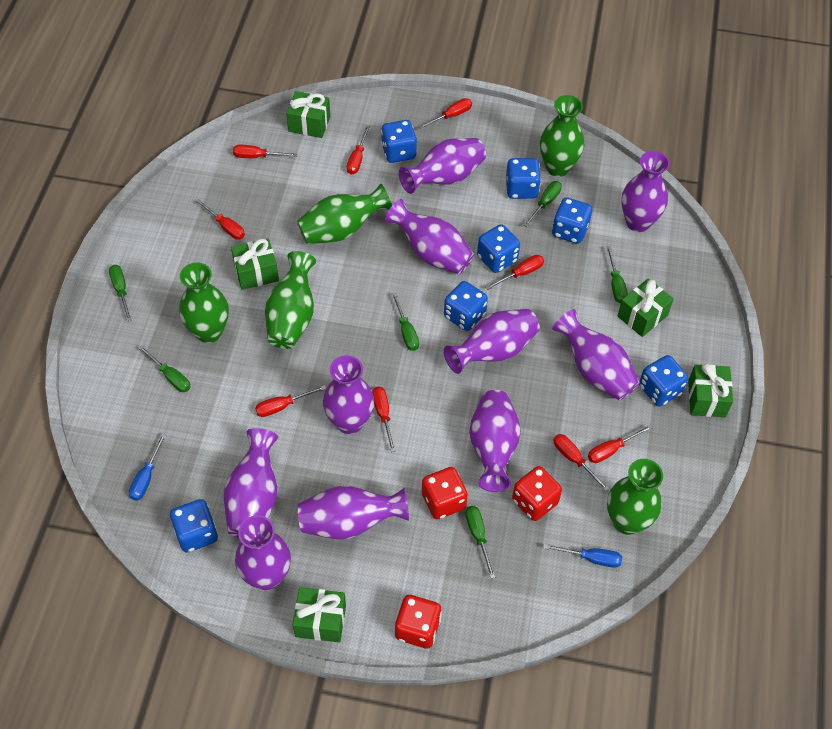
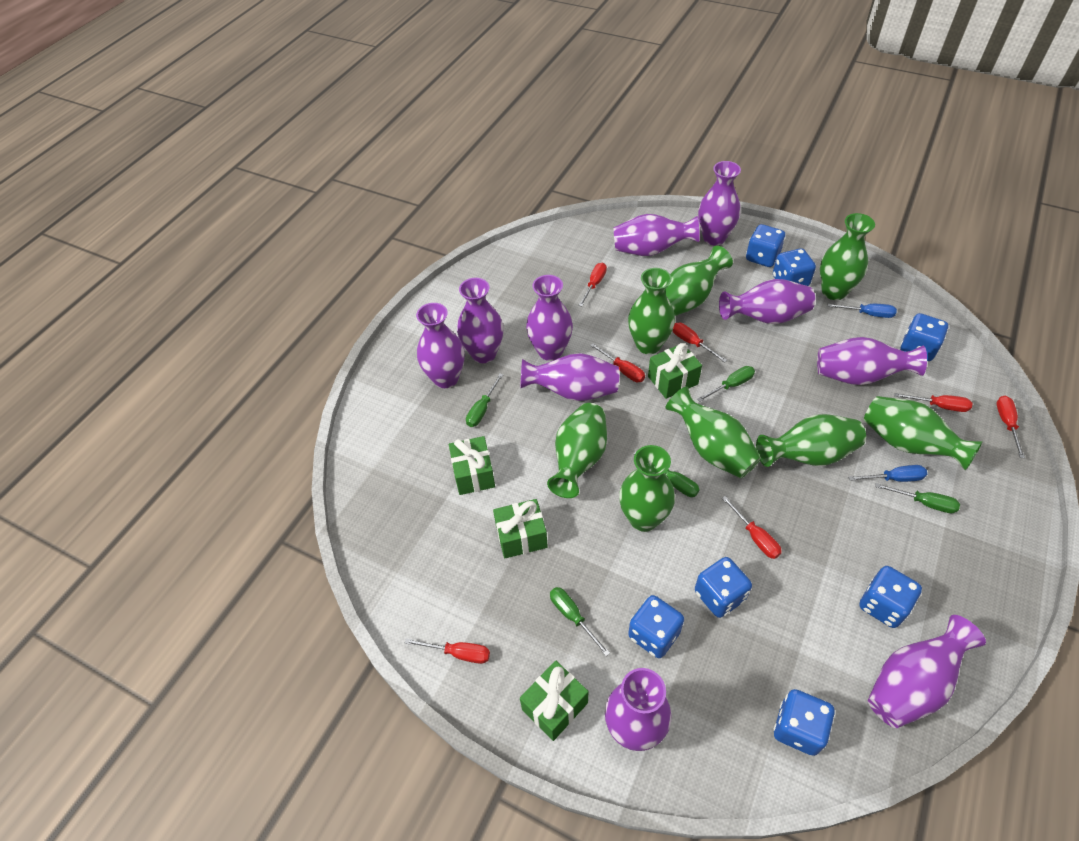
green gift: 5 -> 4
green screwdriver: 6 -> 5
green vase: 5 -> 8
red dice: 3 -> 0
red screwdriver: 9 -> 7

